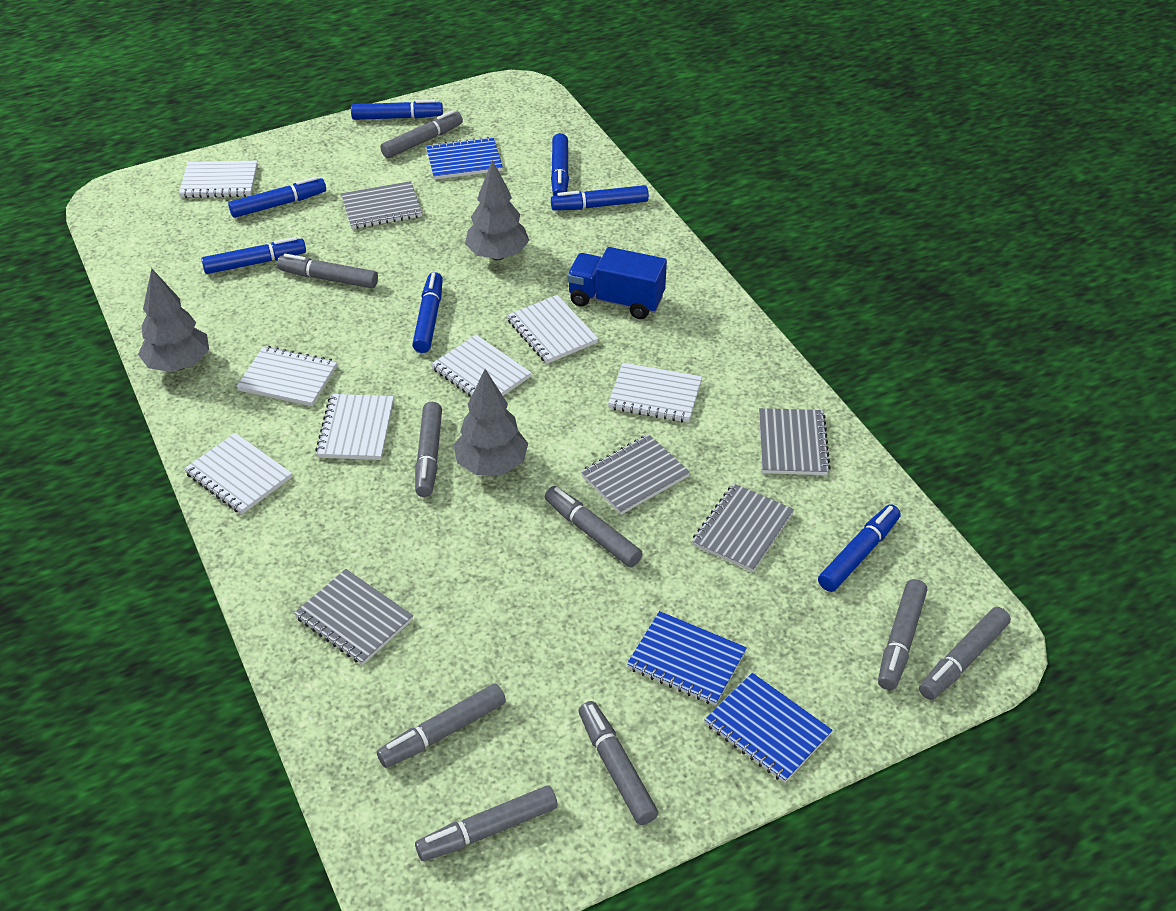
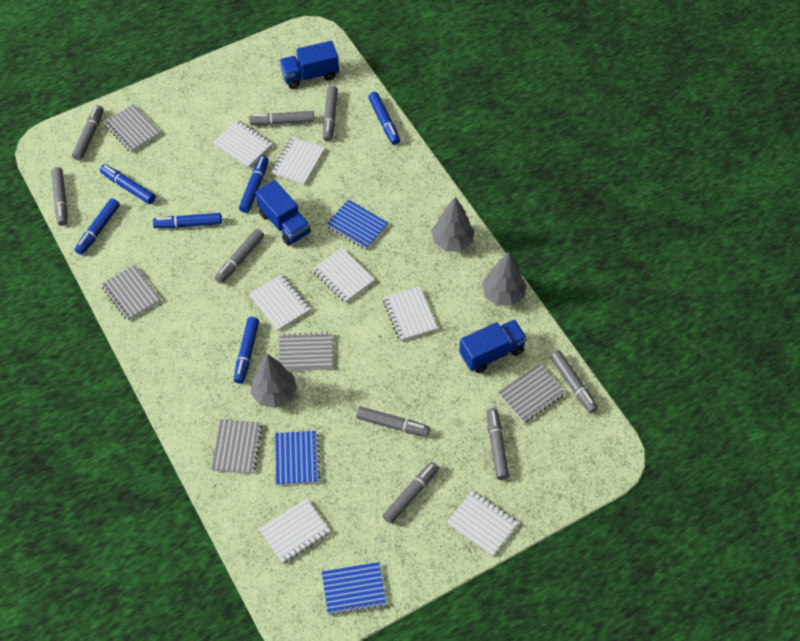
blue marker: 7 -> 6
blue truck: 1 -> 3

